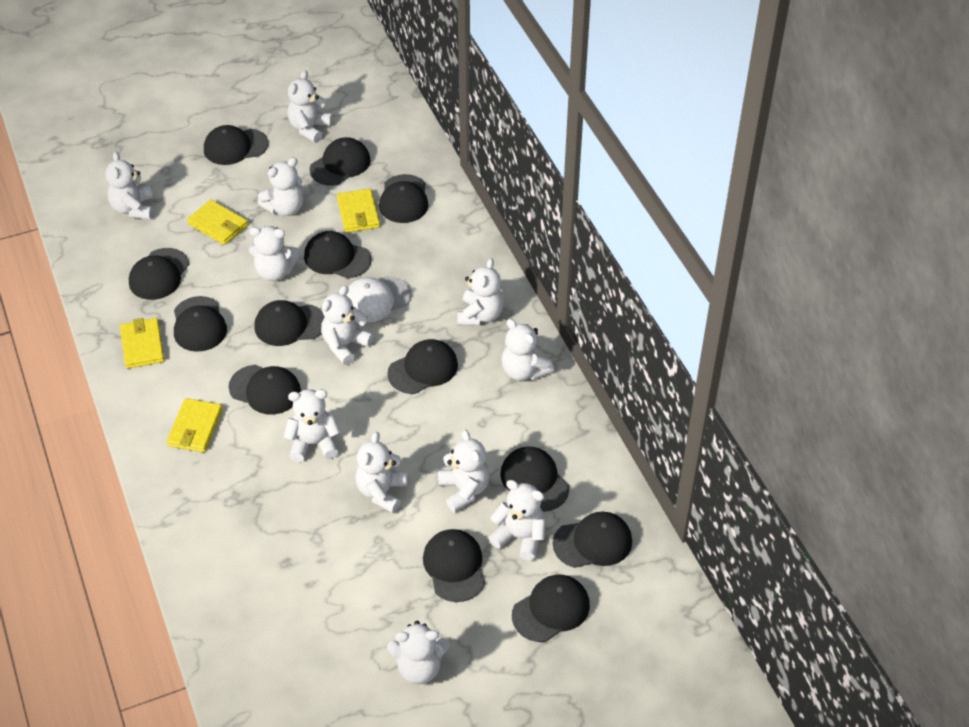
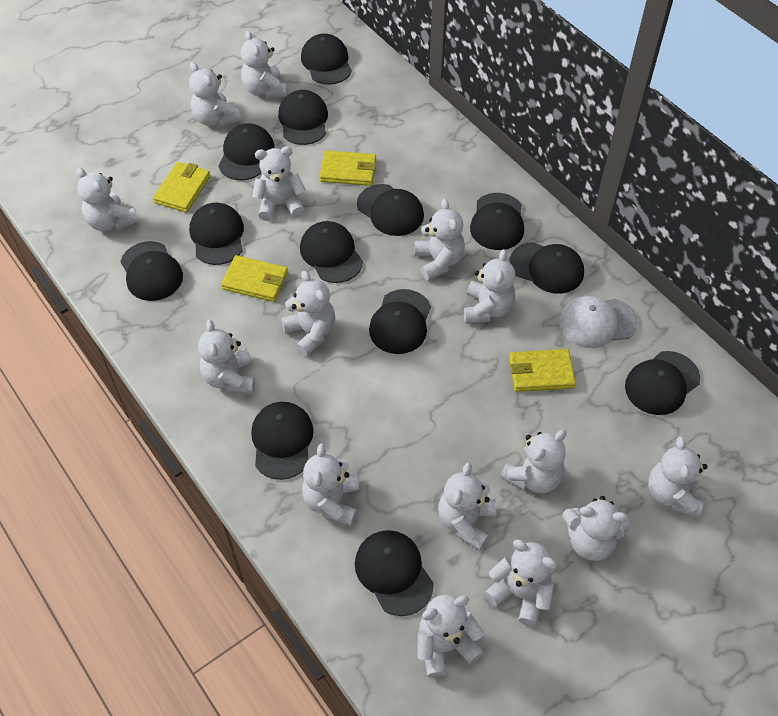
white teddy bear: 12 -> 15

